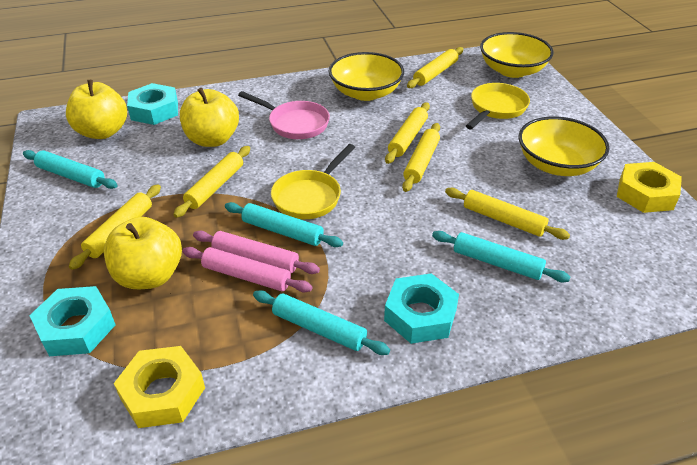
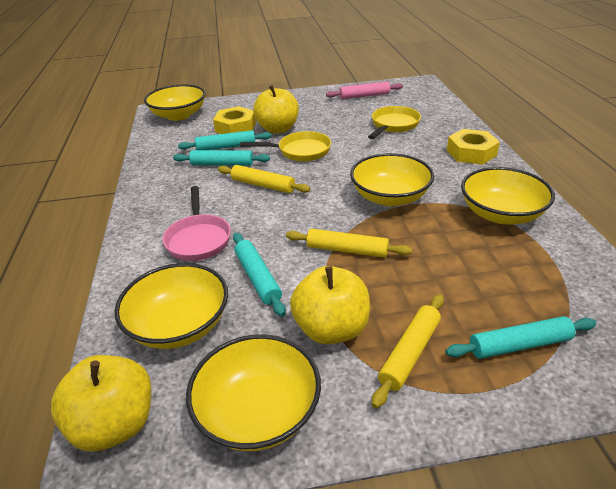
pink rolling pin: 2 -> 1
turquoise nut: 3 -> 0
yellow bowl: 3 -> 5
yellow rolling pin: 6 -> 3

